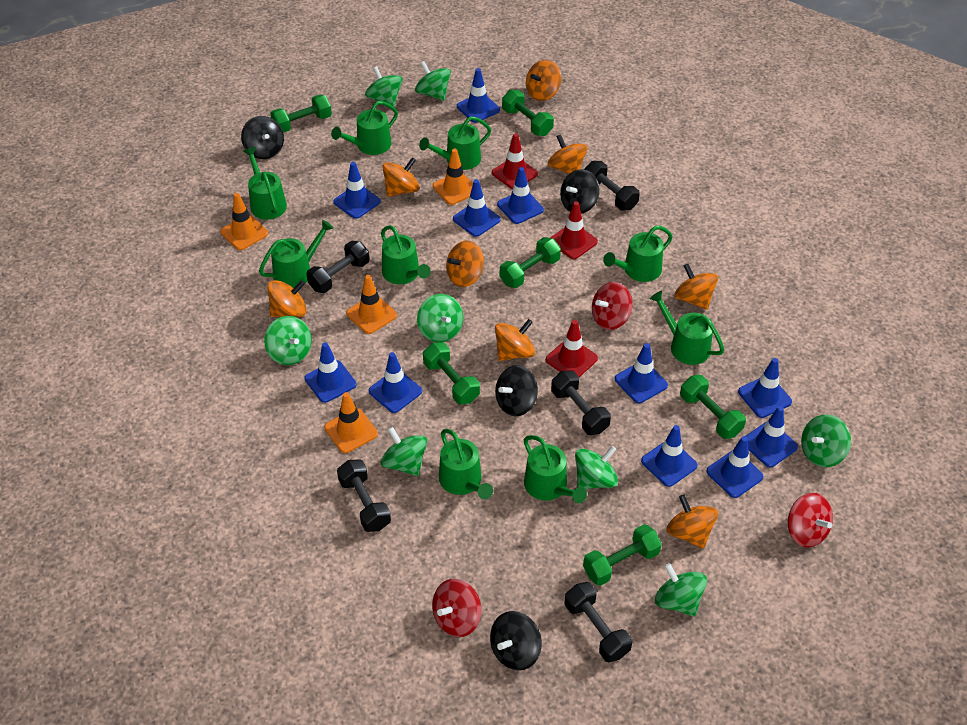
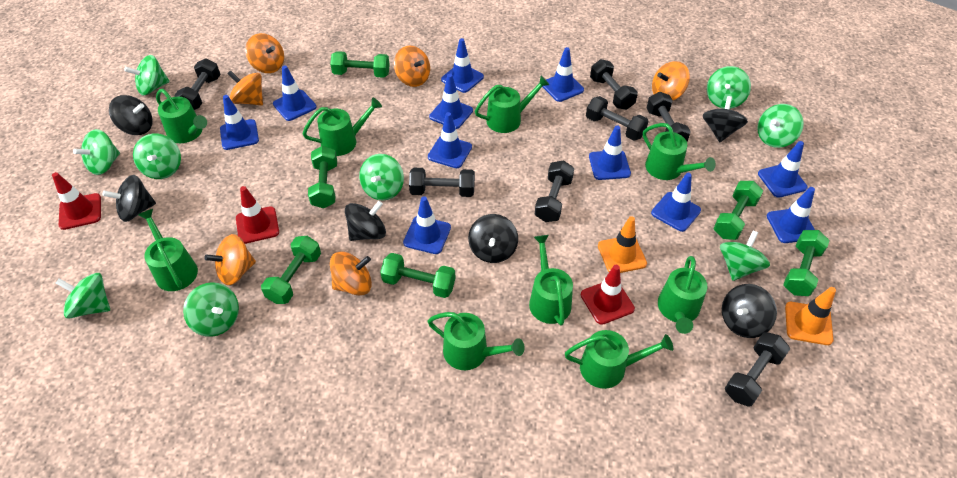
black dumbbell: 5 -> 7
black spinning top: 4 -> 6
green spinning top: 8 -> 9
orange spinning top: 8 -> 6
orange traffic cone: 4 -> 2
red spinning top: 3 -> 0

